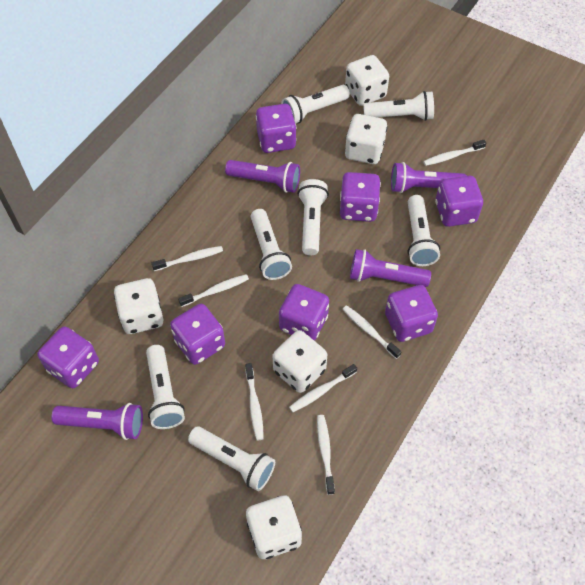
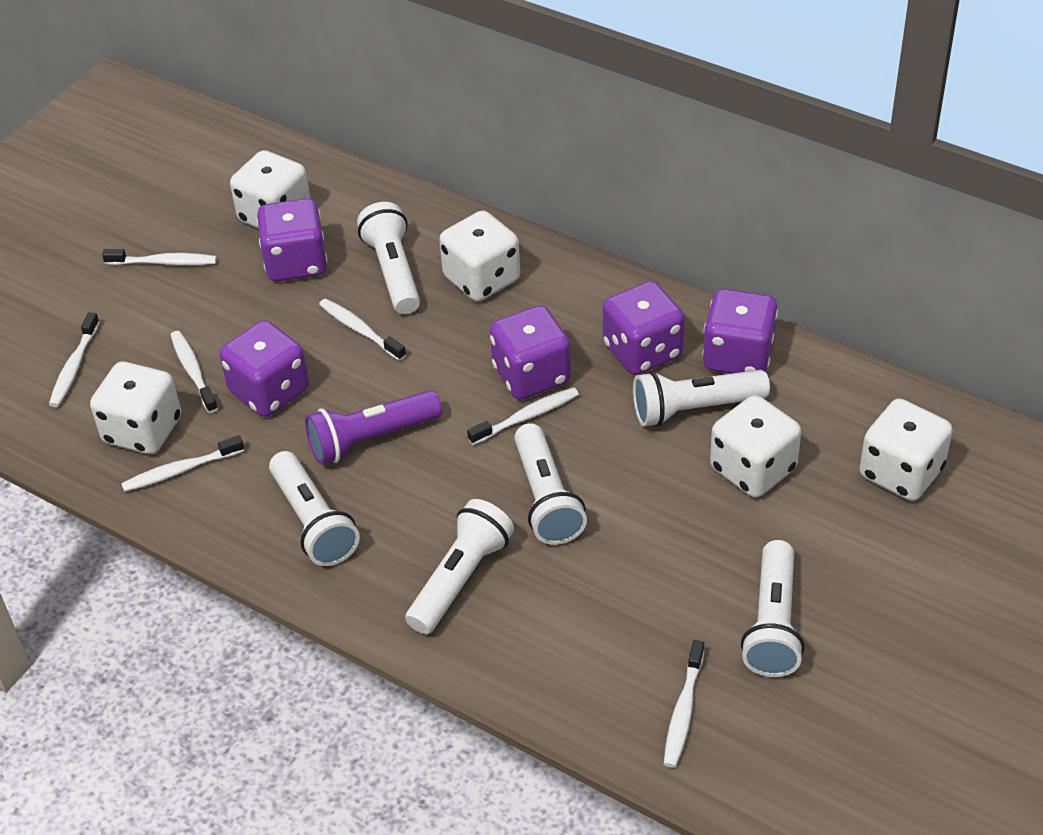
purple dice: 7 -> 5
purple flashlight: 4 -> 1
white flashlight: 7 -> 6

